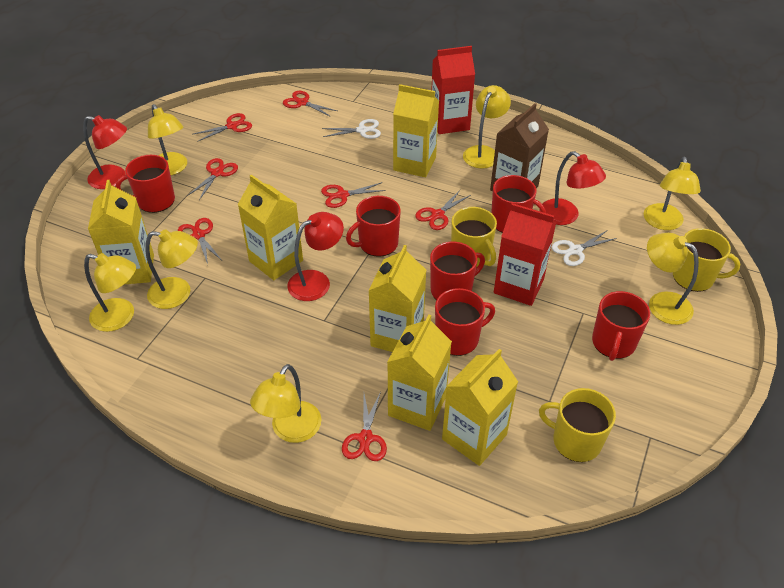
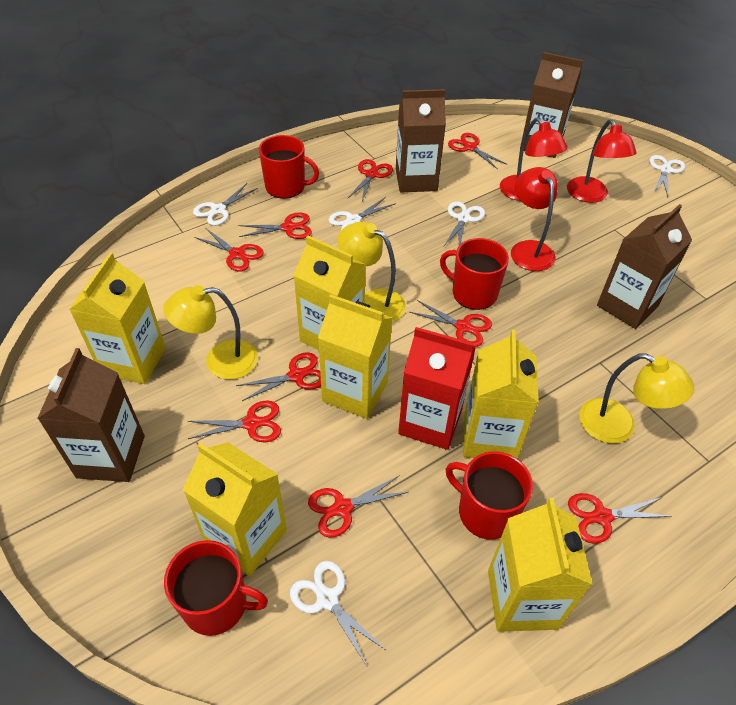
brown carton: 1 -> 4
red carton: 2 -> 1
red mug: 6 -> 4
red scissors: 7 -> 9
white scissors: 2 -> 5
yellow lamp: 7 -> 3
yellow mug: 3 -> 0

